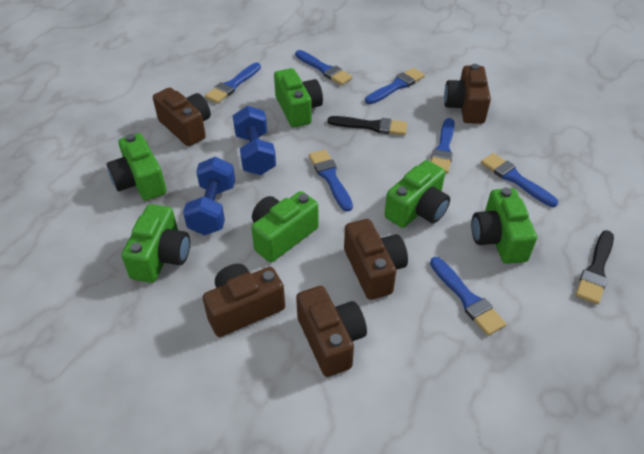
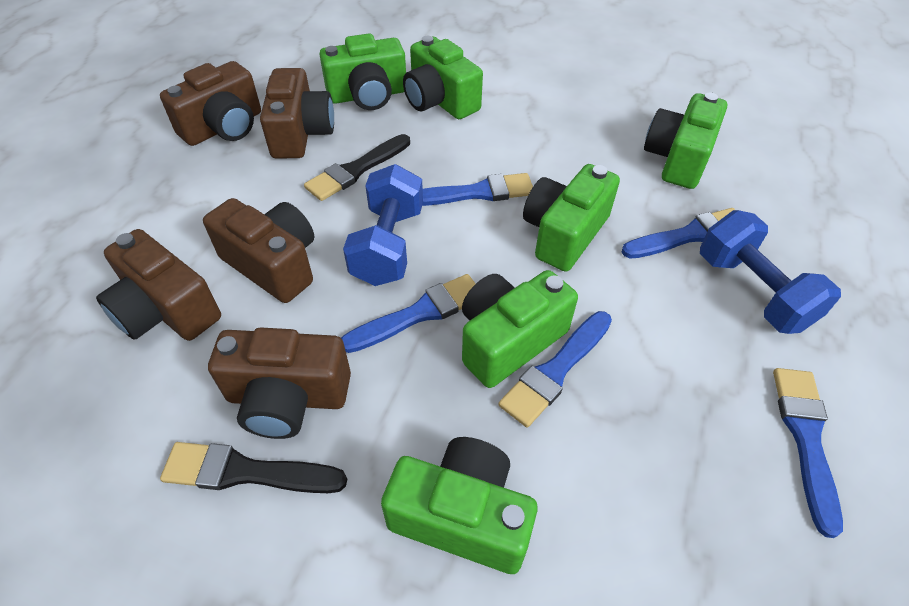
blue brush: 7 -> 5

